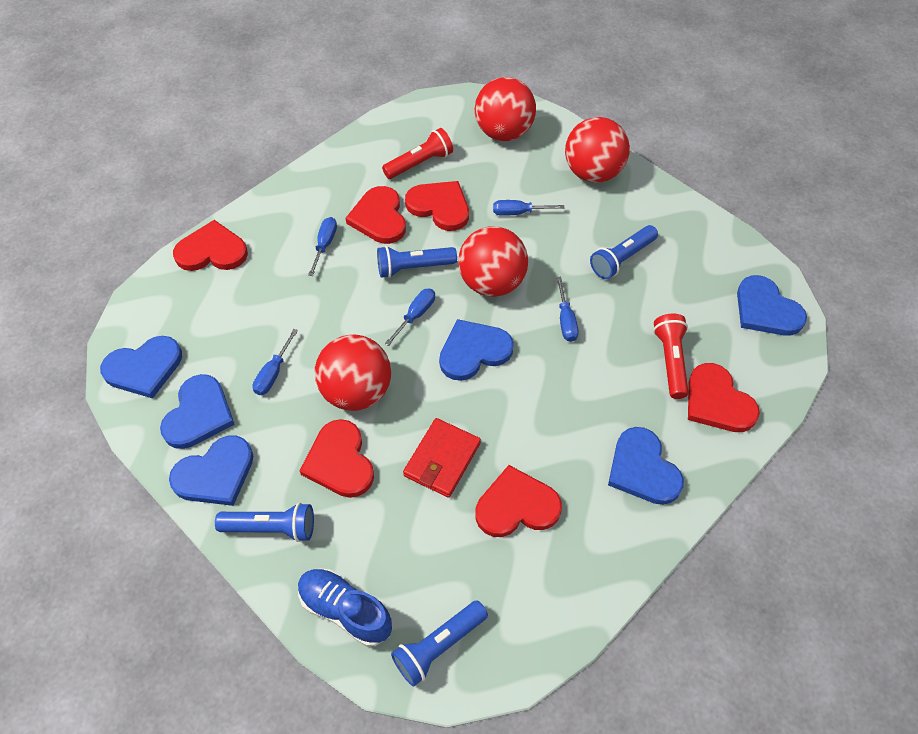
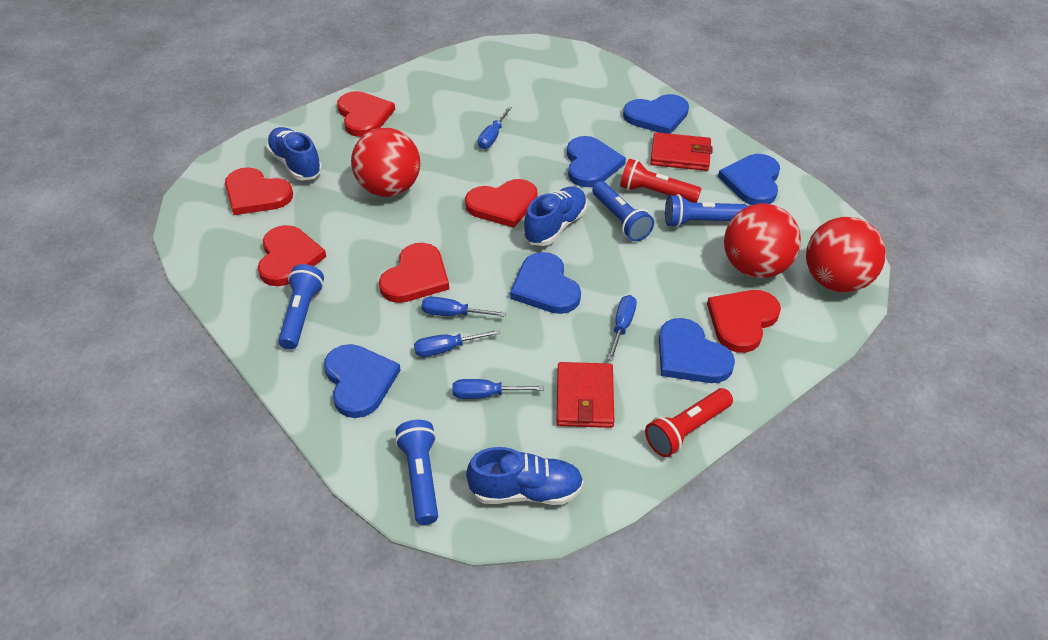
blue shoe: 1 -> 3
red ball: 4 -> 3
red wallet: 1 -> 2

